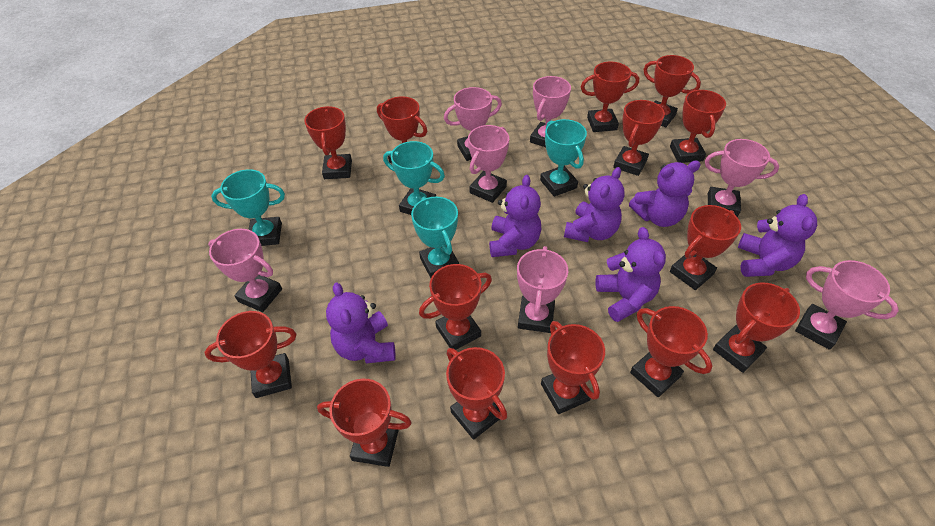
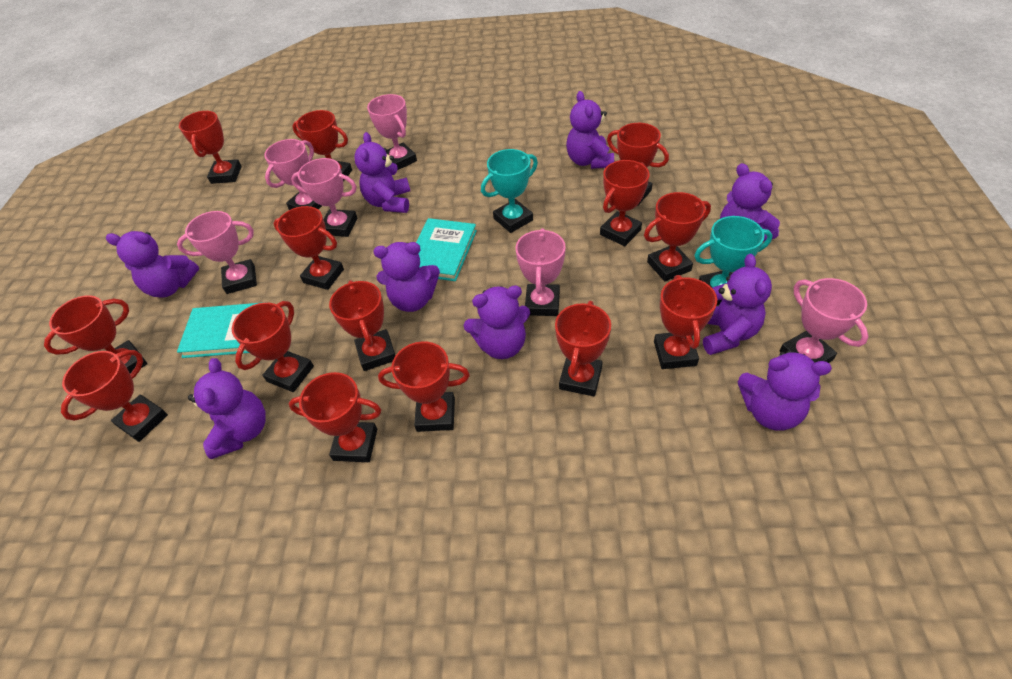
pink trophy: 7 -> 6
purple teddy bear: 6 -> 9
turquoise book: 0 -> 2
turquoise trophy: 4 -> 2

